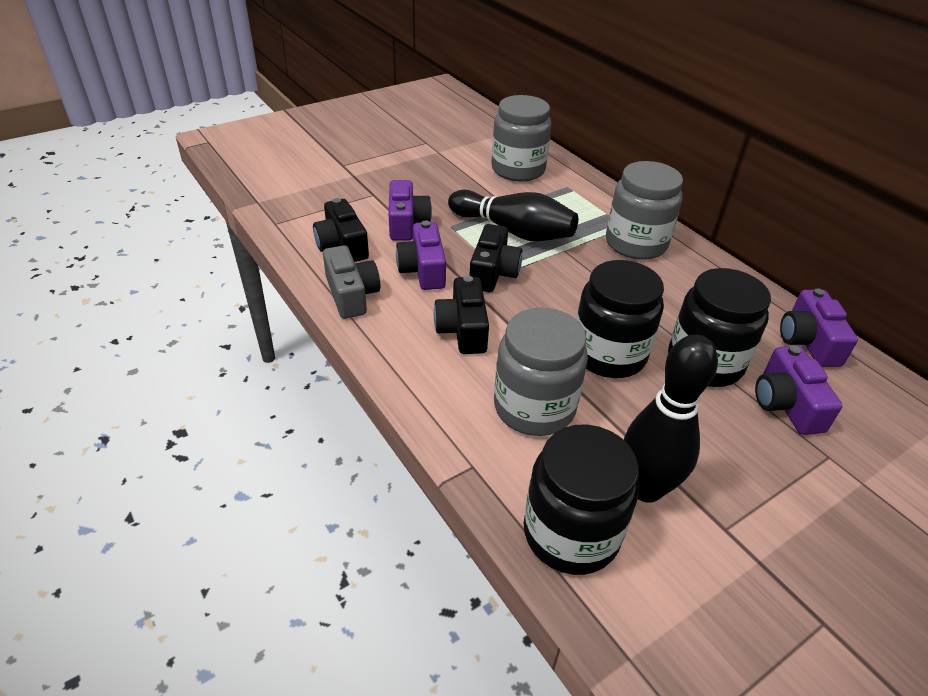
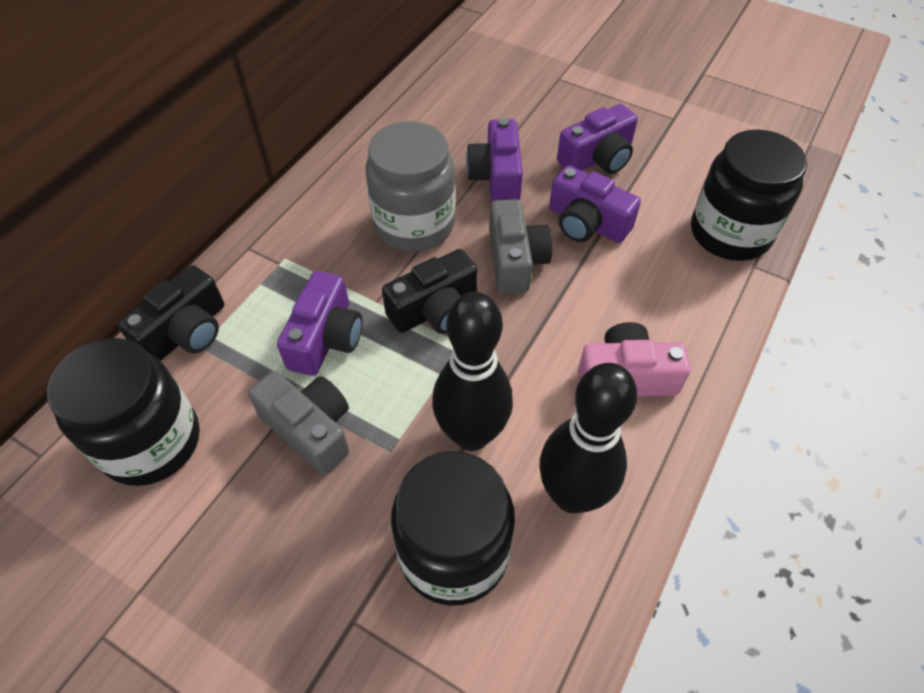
black camera: 3 -> 2
grey camera: 1 -> 2
grey jar: 3 -> 1
pink camera: 0 -> 1

